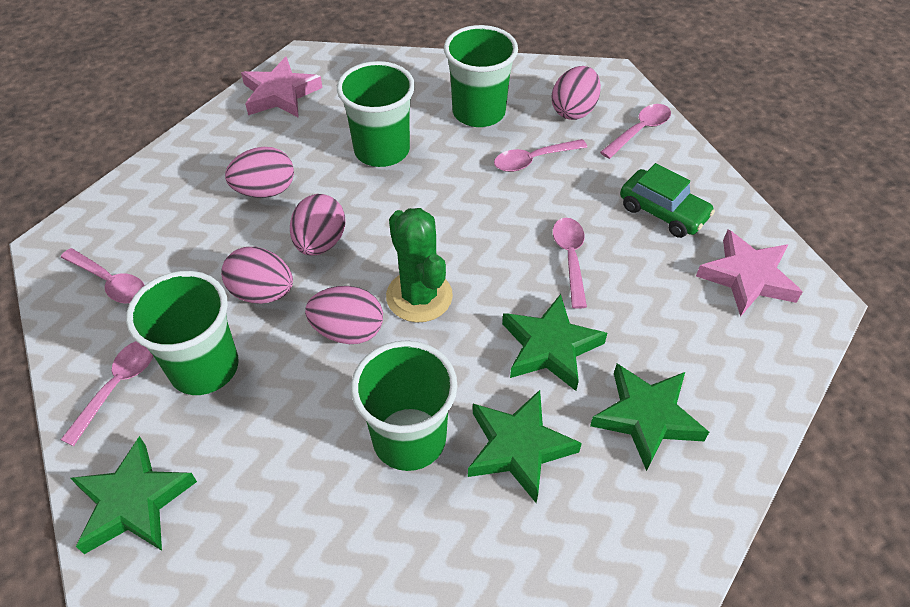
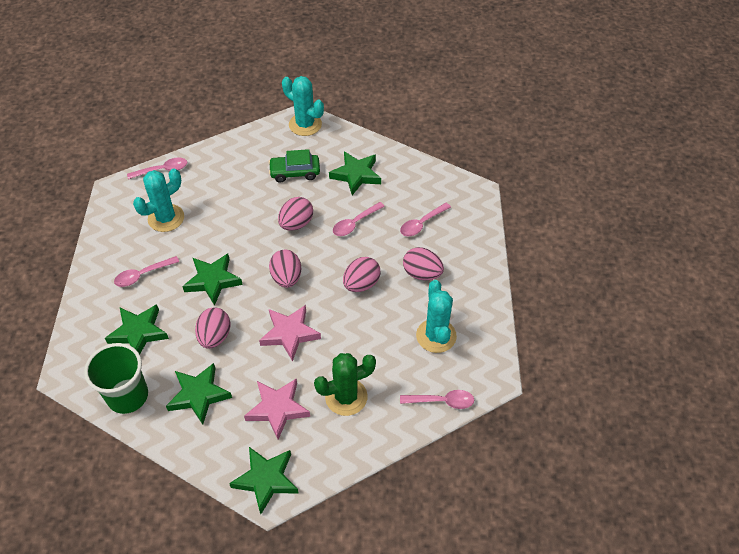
green cup: 4 -> 1
green star: 4 -> 5
turquoise cactus: 0 -> 3

